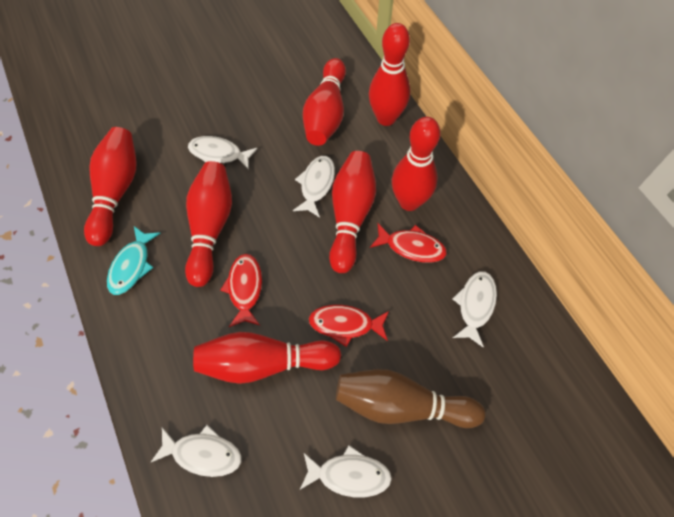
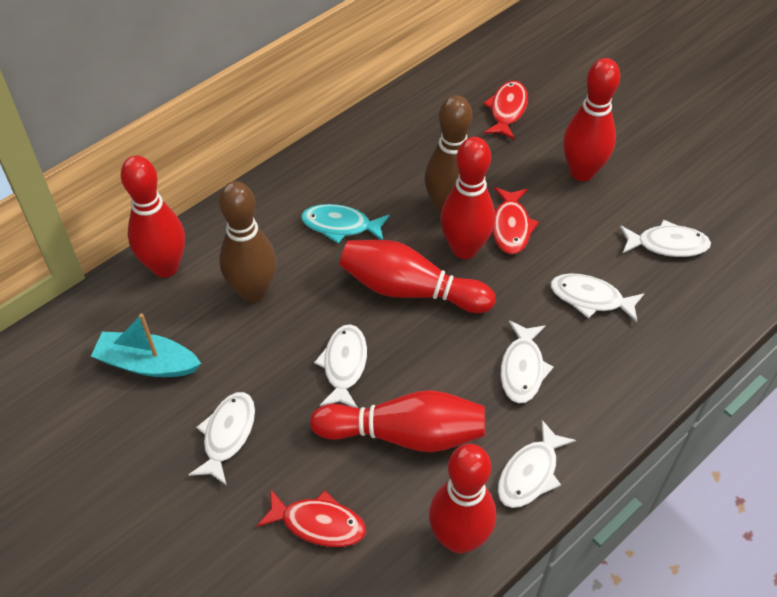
brown bowling pin: 1 -> 2
red bowling pin: 7 -> 6
turquoise boat: 0 -> 1
white fish: 5 -> 6

